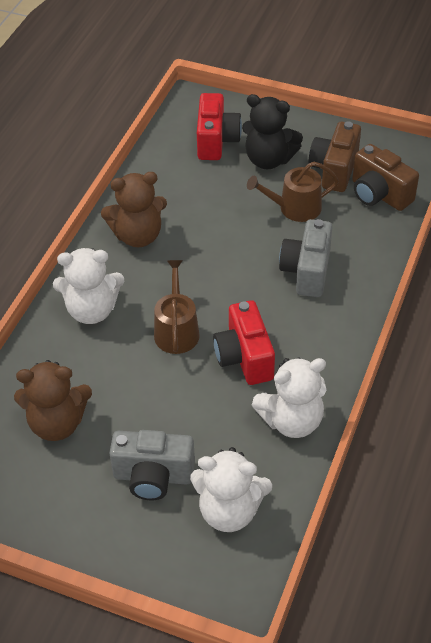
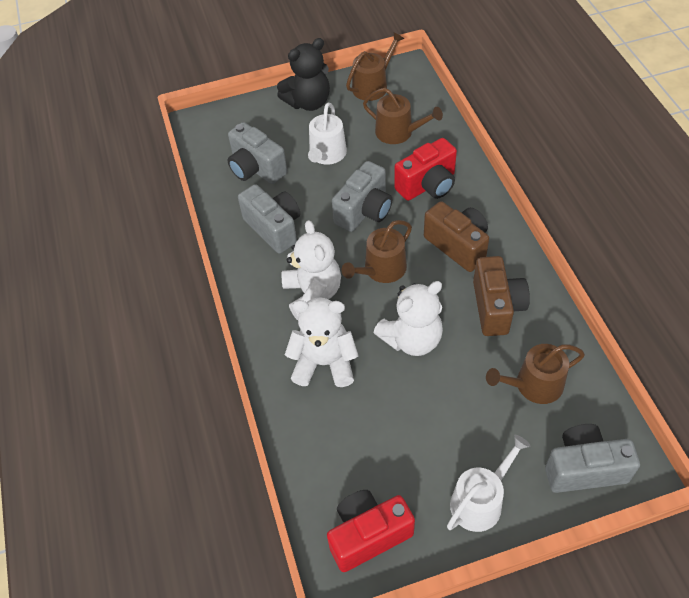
brown teddy bear: 2 -> 0
brown watering can: 2 -> 4
grey camera: 2 -> 4
white watering can: 0 -> 2

